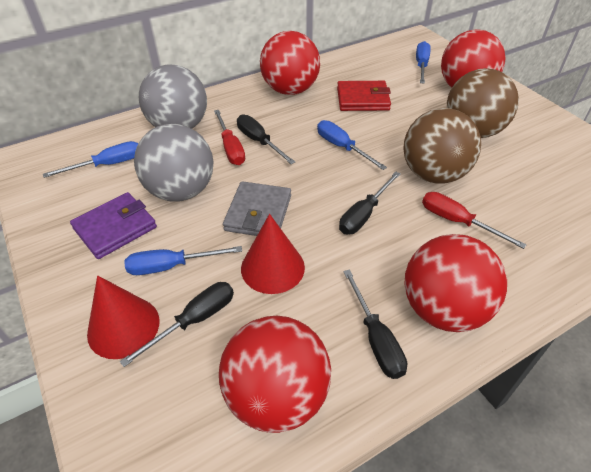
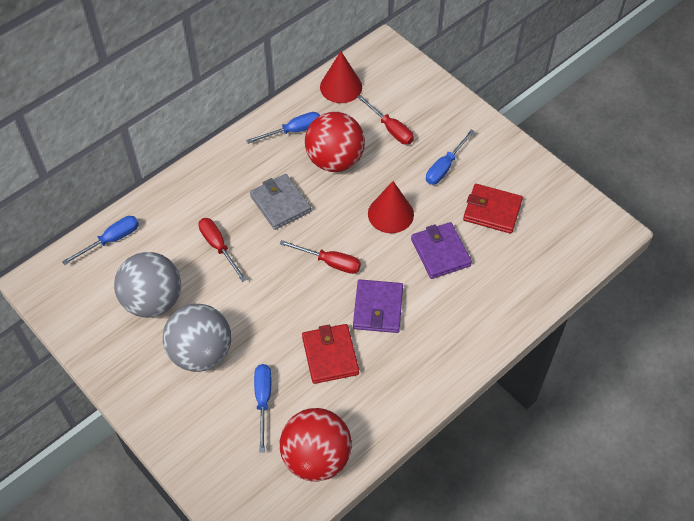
black screwdriver: 4 -> 0
brown ball: 2 -> 0
purple wallet: 1 -> 2
red ball: 4 -> 2
red screwdriver: 2 -> 3
red wallet: 1 -> 2

